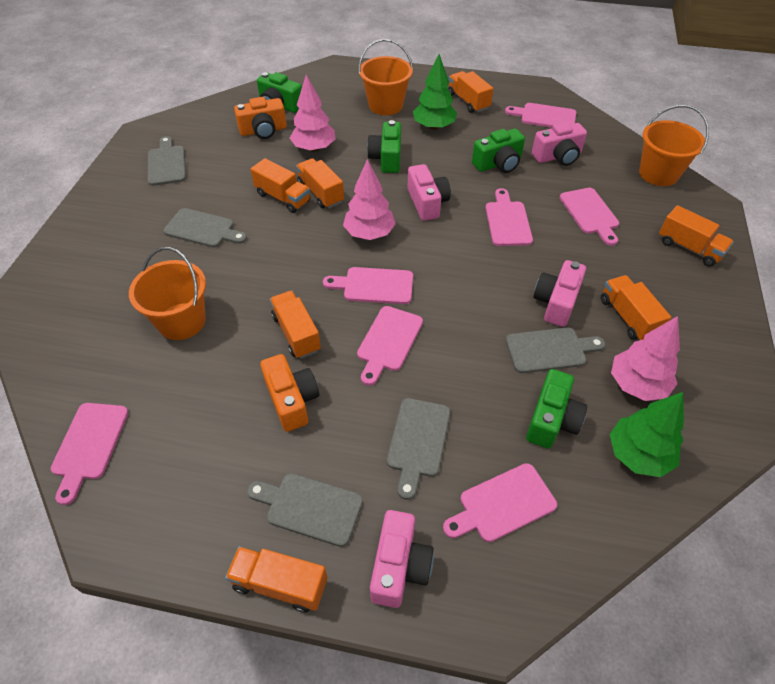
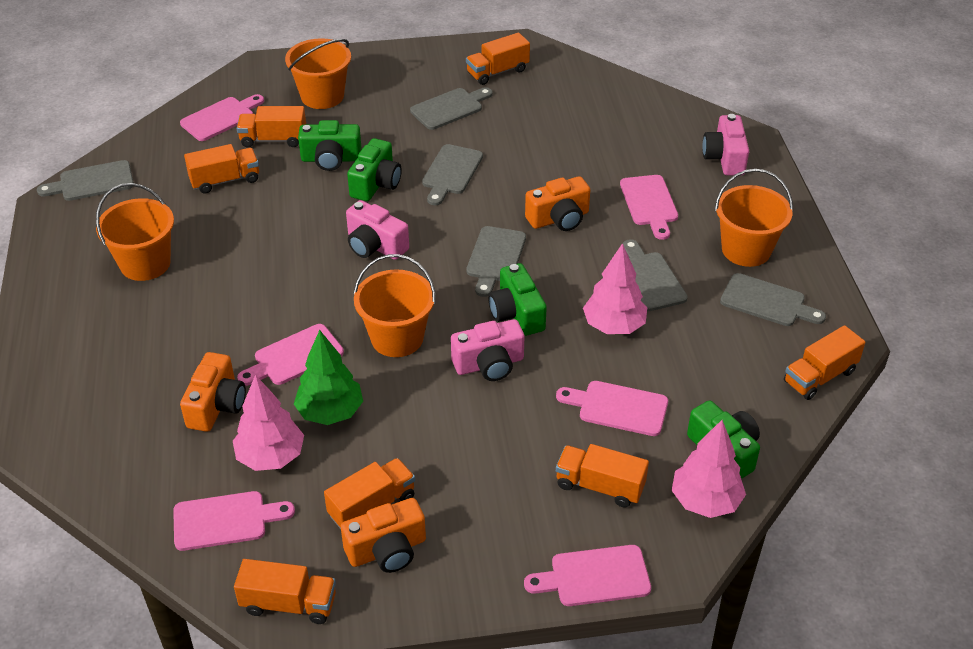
green tree: 2 -> 1
grey cutting board: 5 -> 6
orange bucket: 3 -> 4
orange camera: 2 -> 3
pink camera: 4 -> 3
pink cutting board: 7 -> 6

